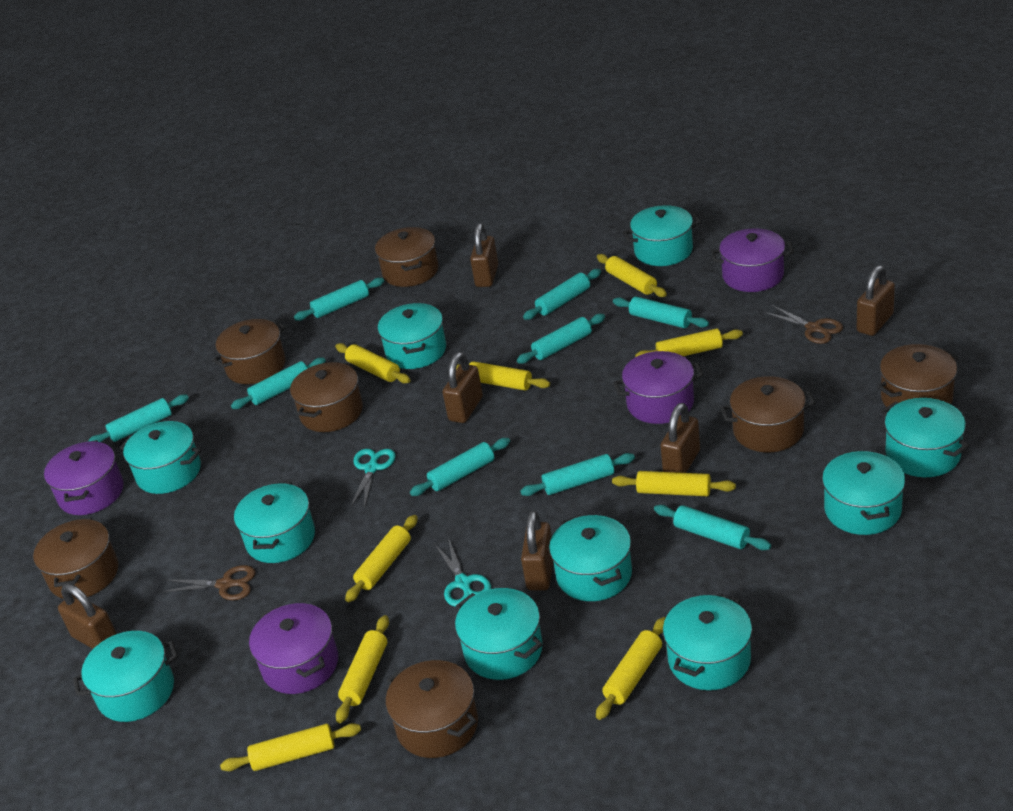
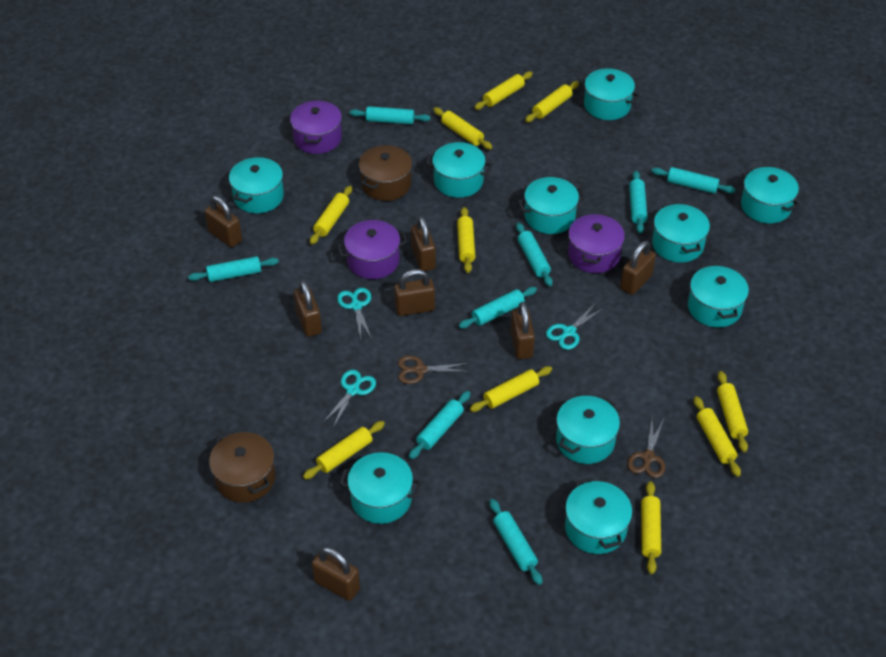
brown padlock: 6 -> 7
brown pot: 7 -> 2
purple pot: 4 -> 3
turquoise rolling pin: 9 -> 8
turquoise scissors: 2 -> 3
yellow rolling pin: 9 -> 10

